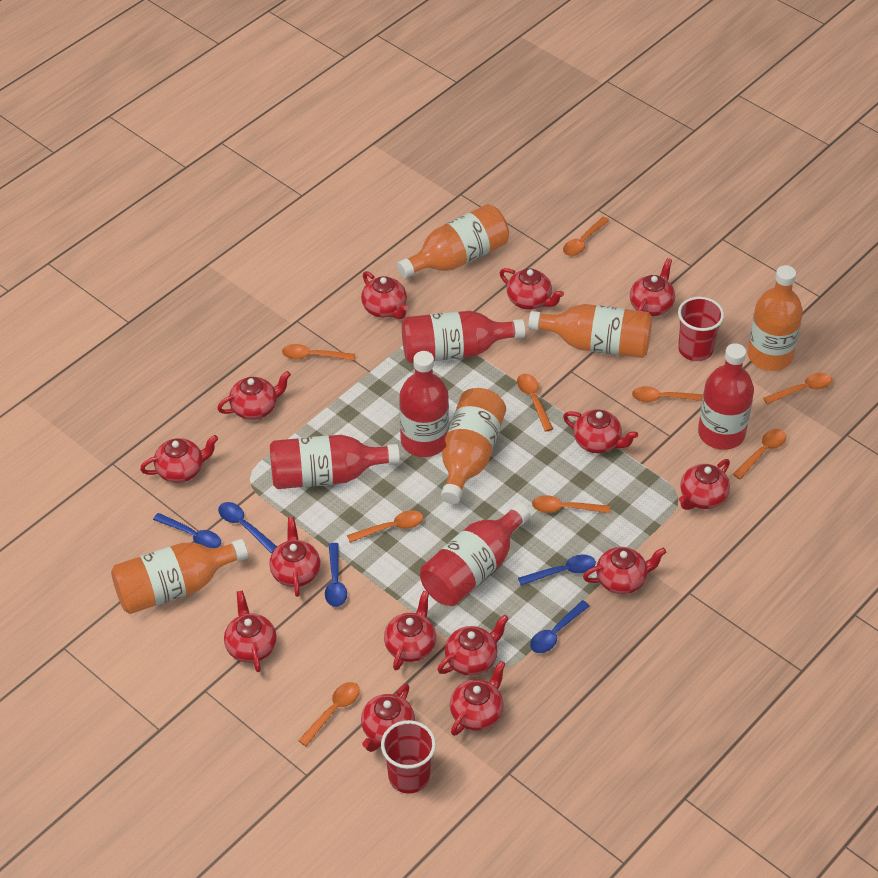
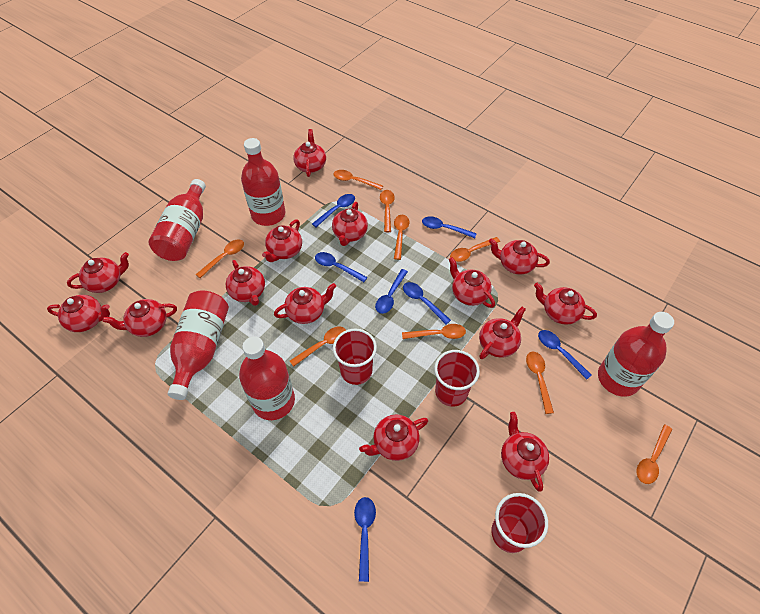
blue spoon: 5 -> 7
orange bottle: 5 -> 0
red cup: 2 -> 3

